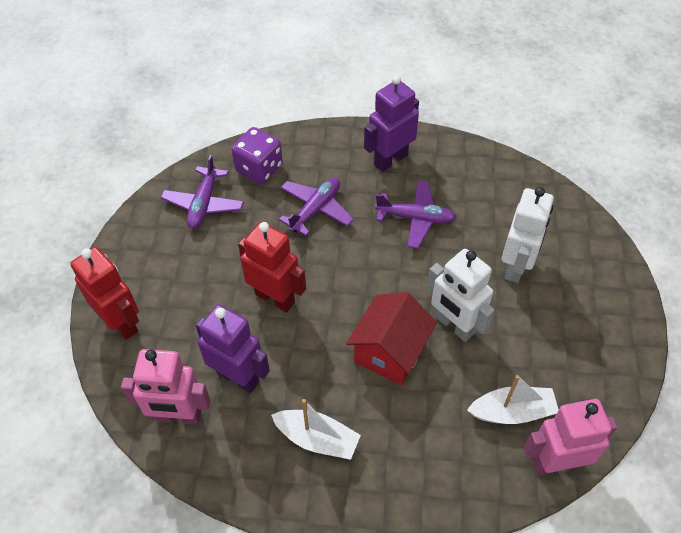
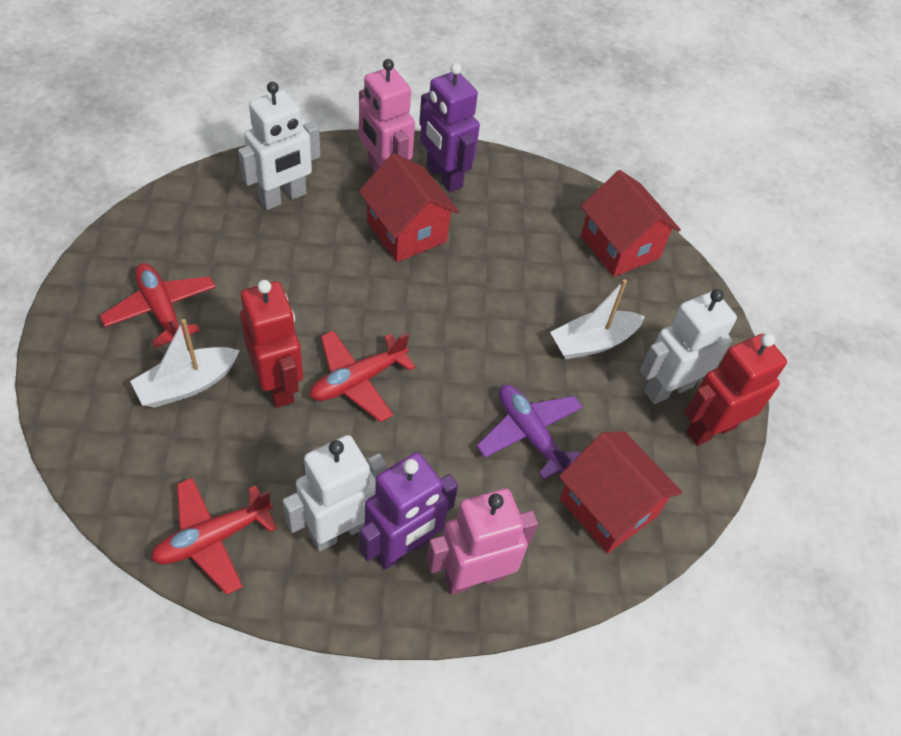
purple dice: 1 -> 0
purple plane: 3 -> 1
red house: 1 -> 3
red plane: 0 -> 3
white robot: 2 -> 3

